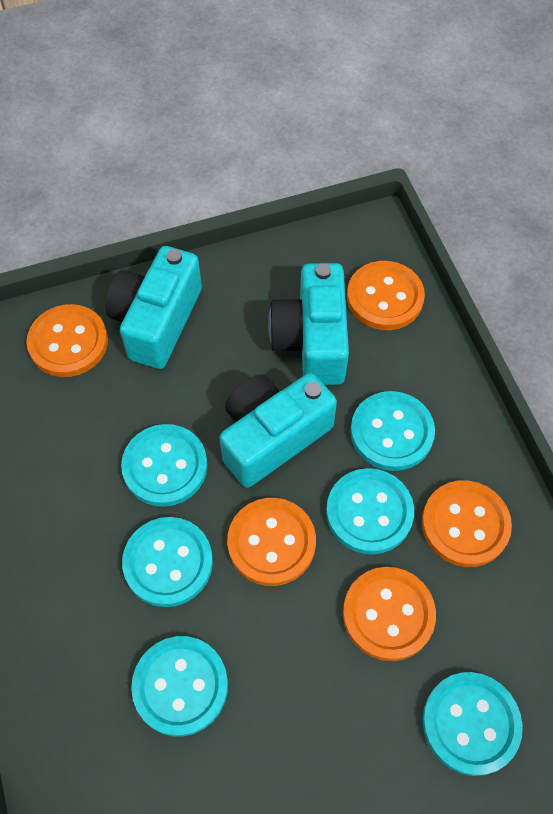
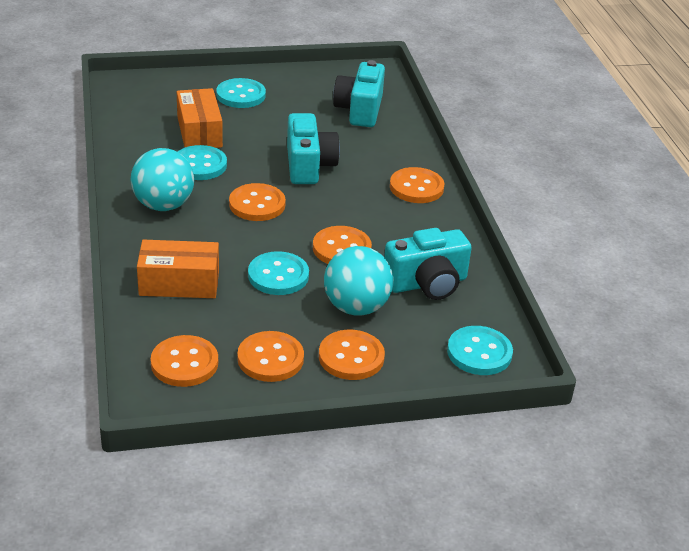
orange box: 0 -> 2
orange button: 5 -> 6
turquoise ball: 0 -> 2
turquoise button: 6 -> 4

